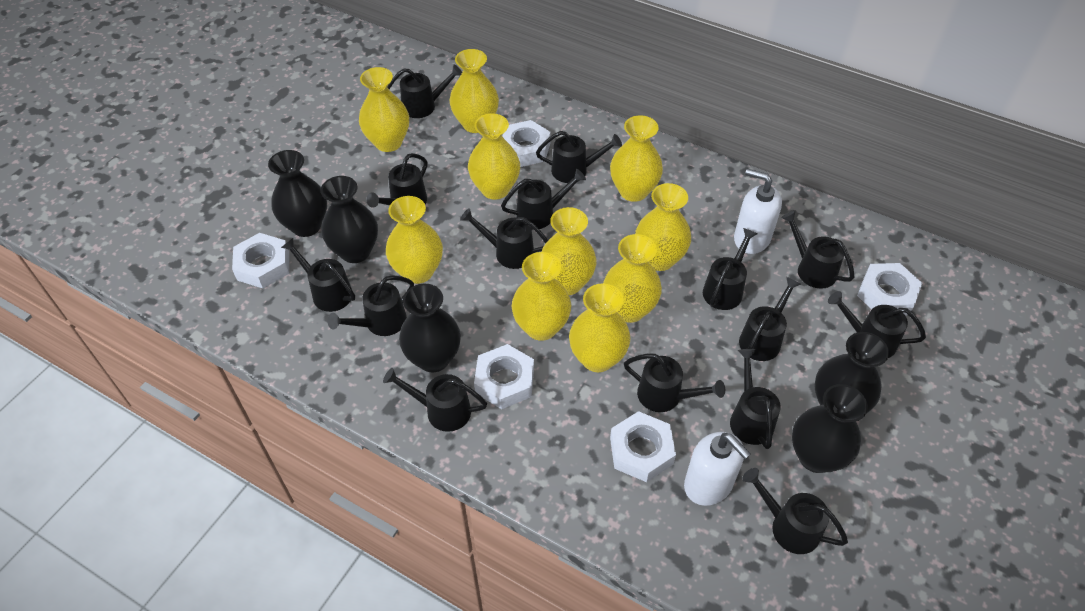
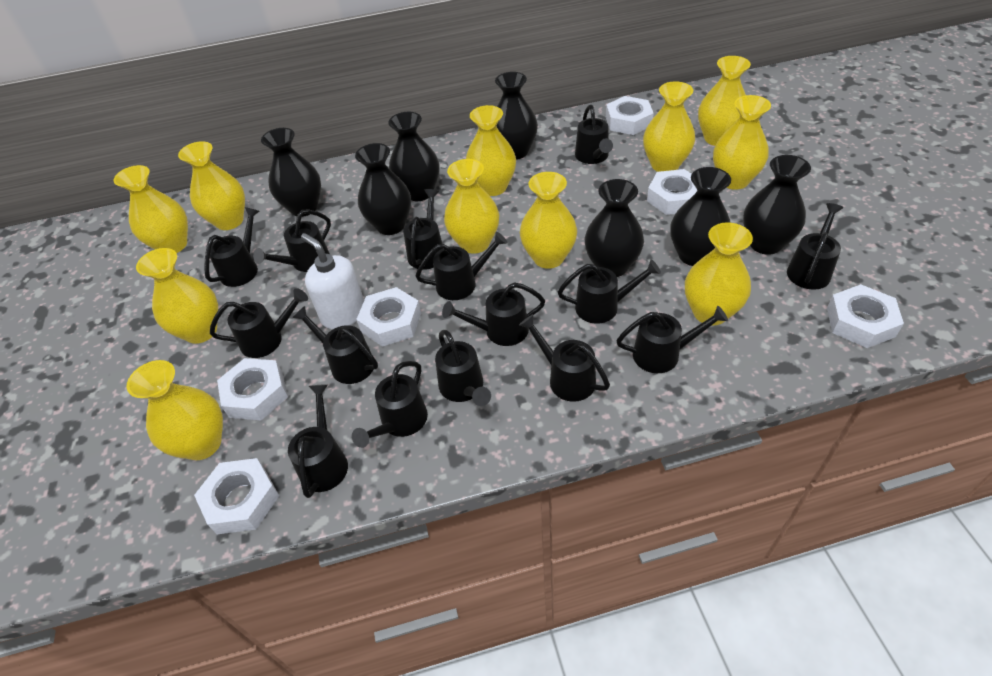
black vase: 5 -> 7
white nut: 5 -> 6
white soap dispenser: 2 -> 1
yellow vase: 10 -> 11

